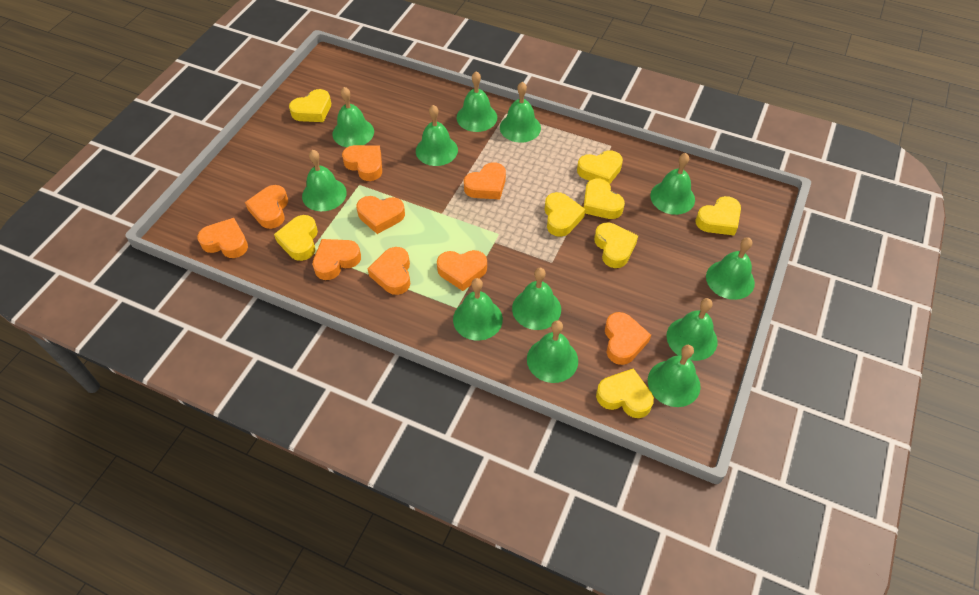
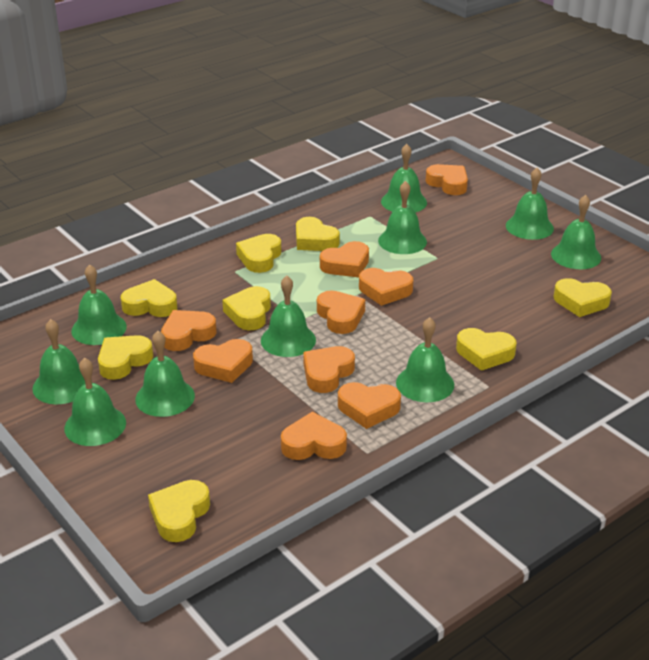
green bell: 12 -> 10

